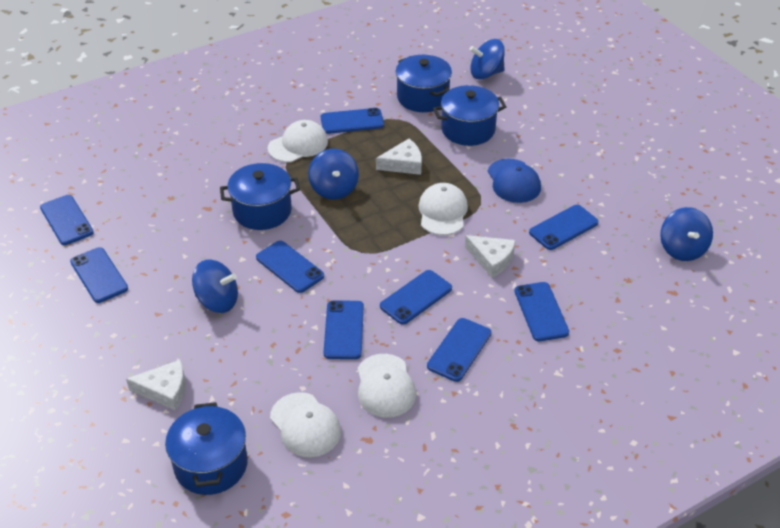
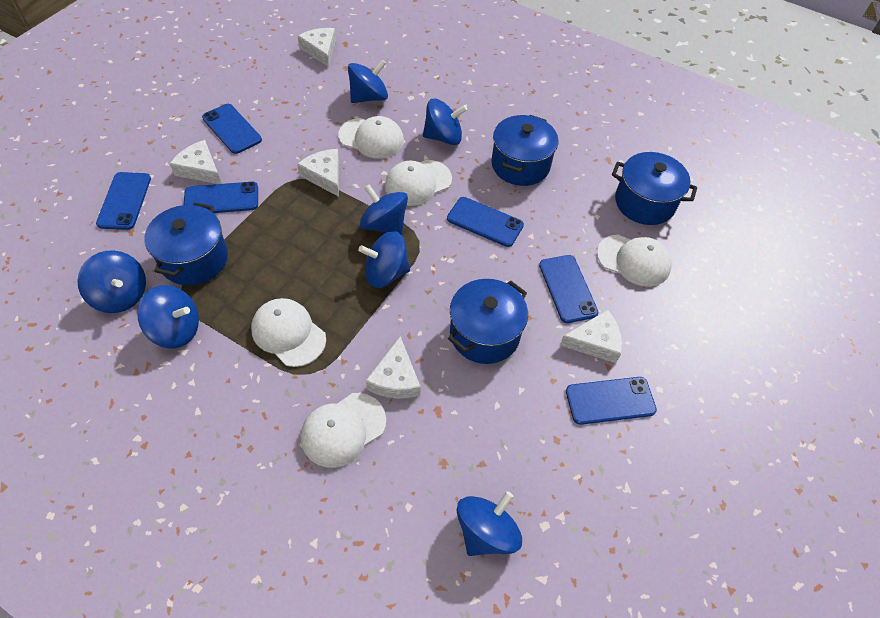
blue cap: 1 -> 0
blue phone: 9 -> 6
blue spinning top: 4 -> 7
white cap: 4 -> 5
white cheese: 3 -> 5

